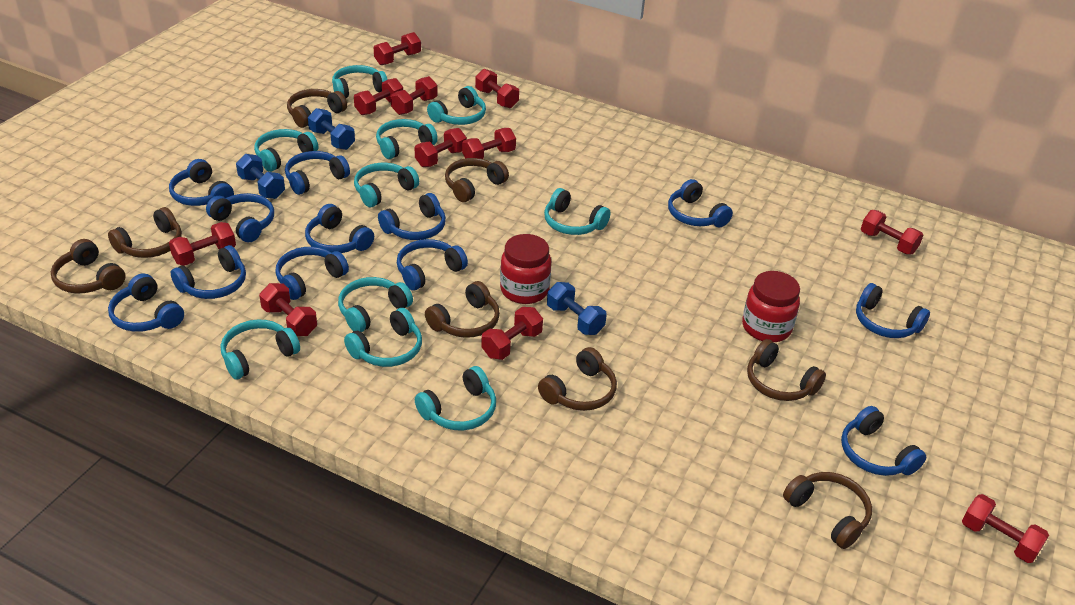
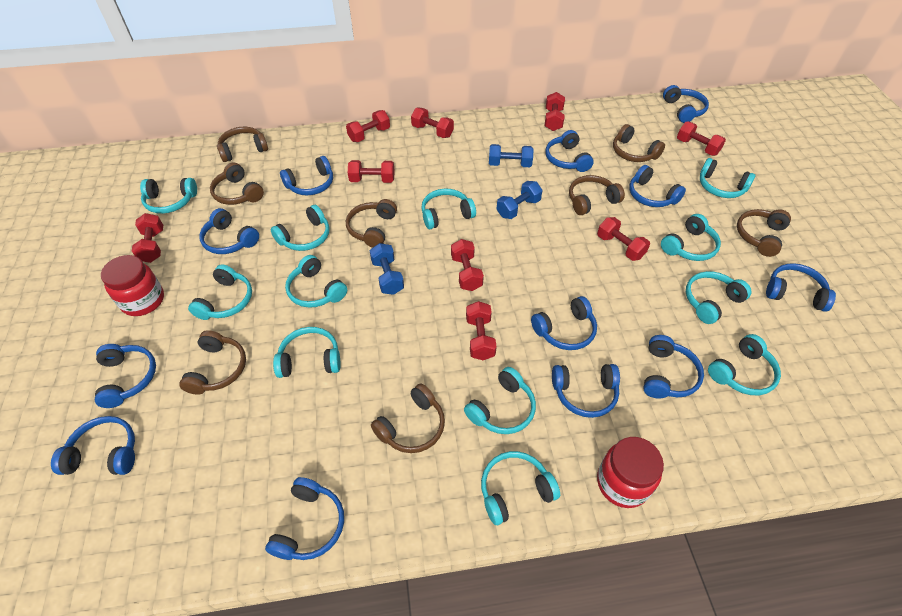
red dumbbell: 11 -> 9
turquoise headphones: 10 -> 12

